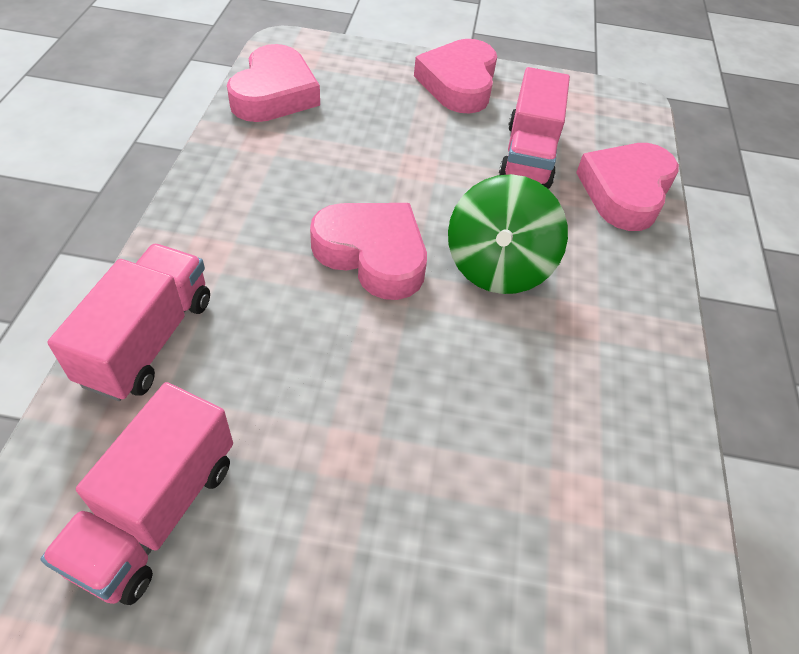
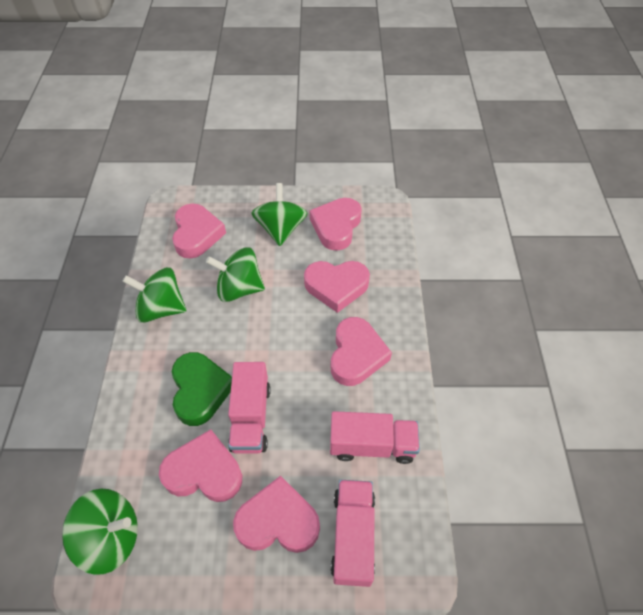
green heart: 0 -> 1
green spinning top: 1 -> 4
pink heart: 4 -> 6

